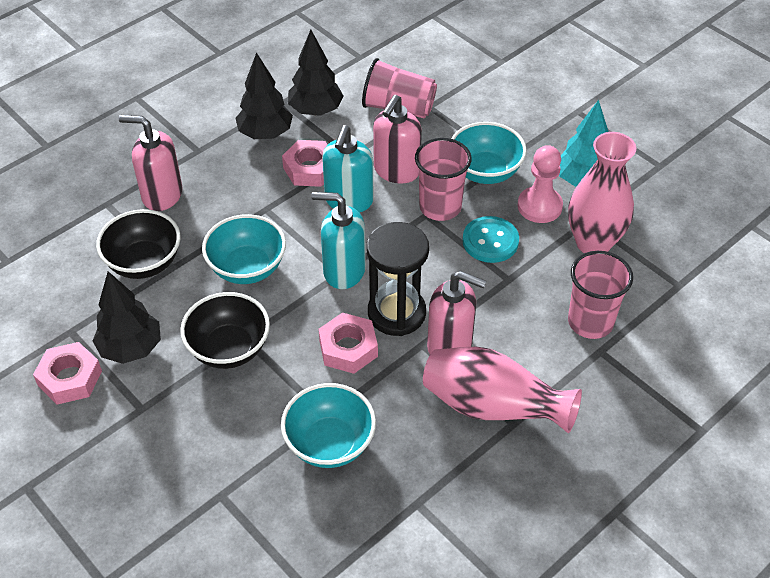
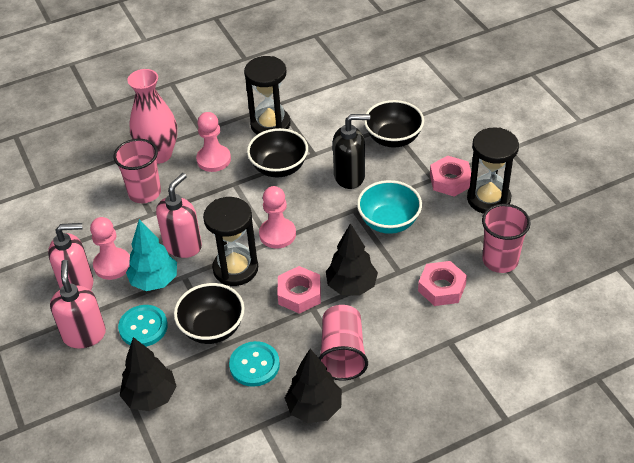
black bowl: 2 -> 3
black hourglass: 1 -> 3
black soap dispenser: 0 -> 1
pink pawn: 1 -> 3
pink vase: 2 -> 1
turquoise bowl: 3 -> 1
turquoise button: 1 -> 2
turquoise soap dispenser: 2 -> 0

